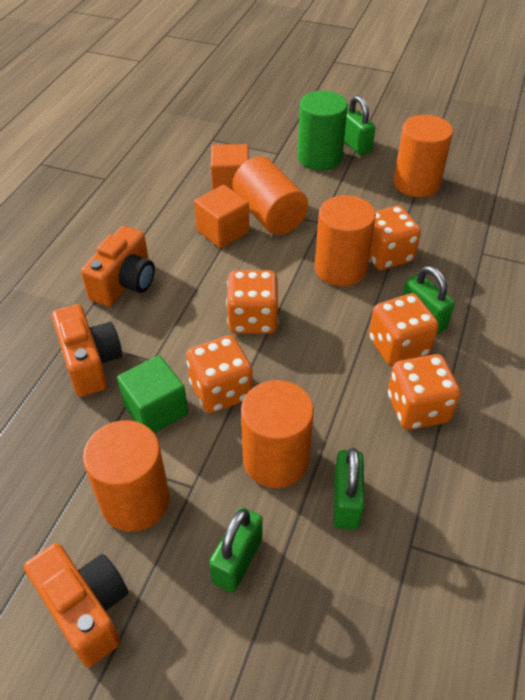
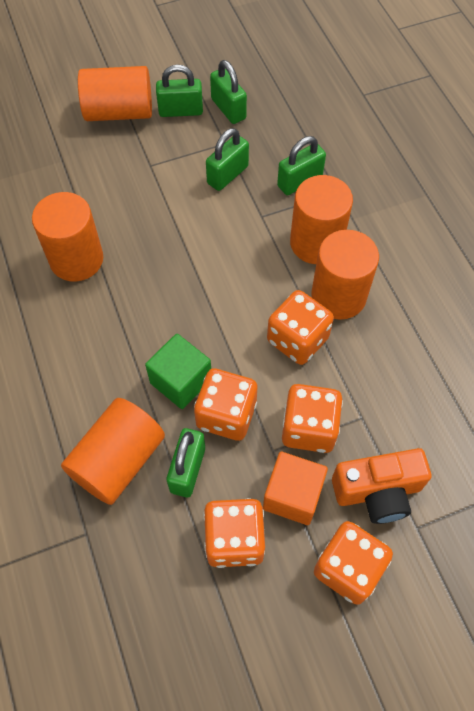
green cylinder: 1 -> 0
green padlock: 4 -> 5
orange camera: 3 -> 1
orange cube: 2 -> 1

